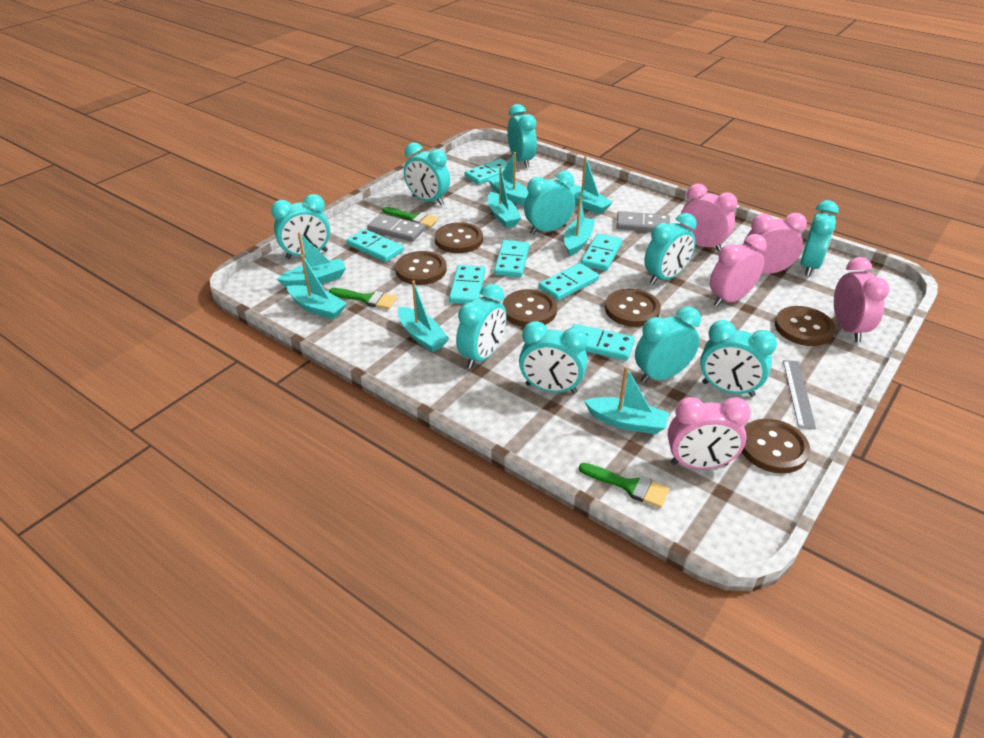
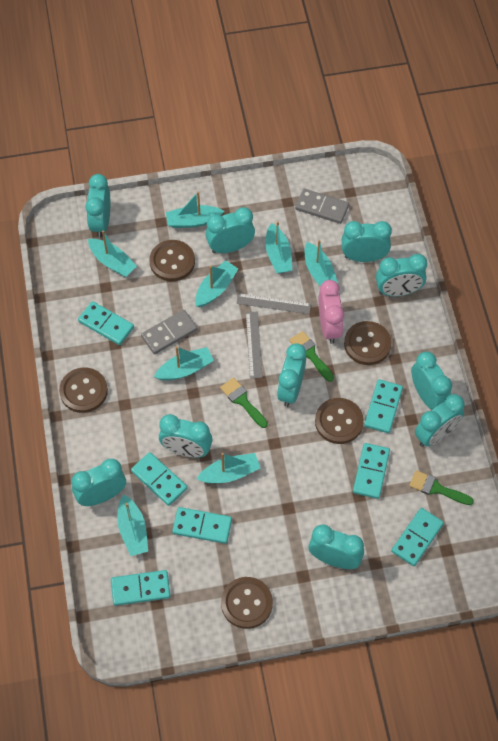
brown button: 6 -> 5
grey ruler: 1 -> 2
pink clock: 5 -> 1

